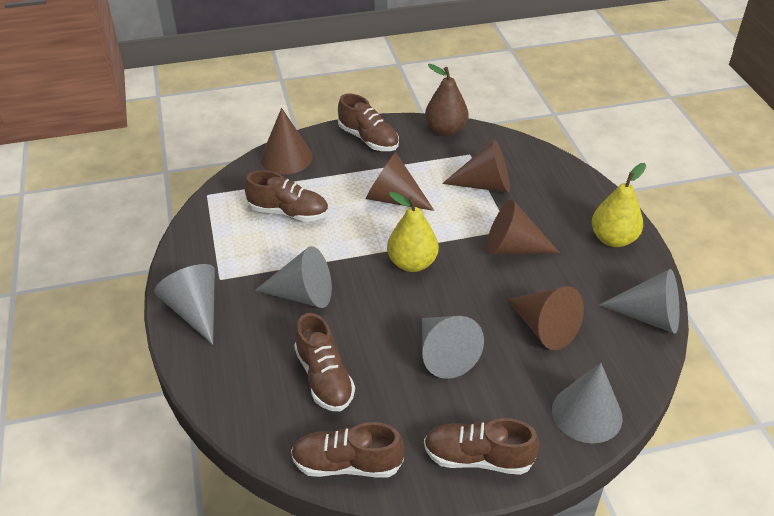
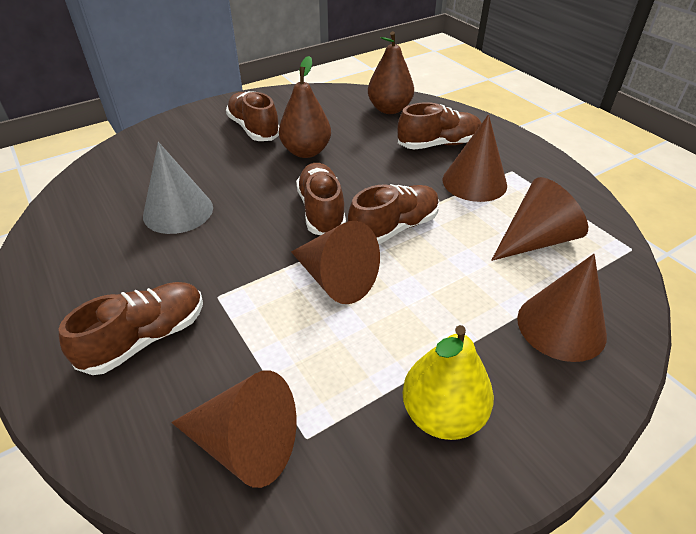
brown pear: 1 -> 2
grey cone: 5 -> 1
yellow pear: 2 -> 1

